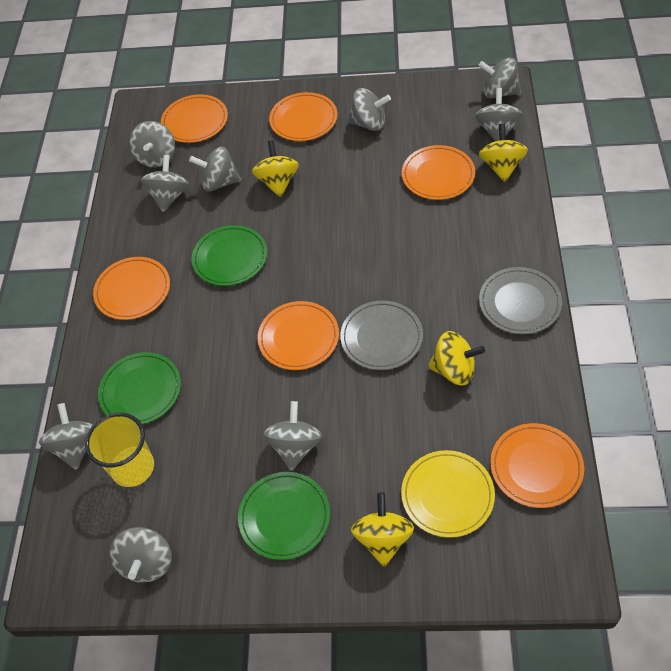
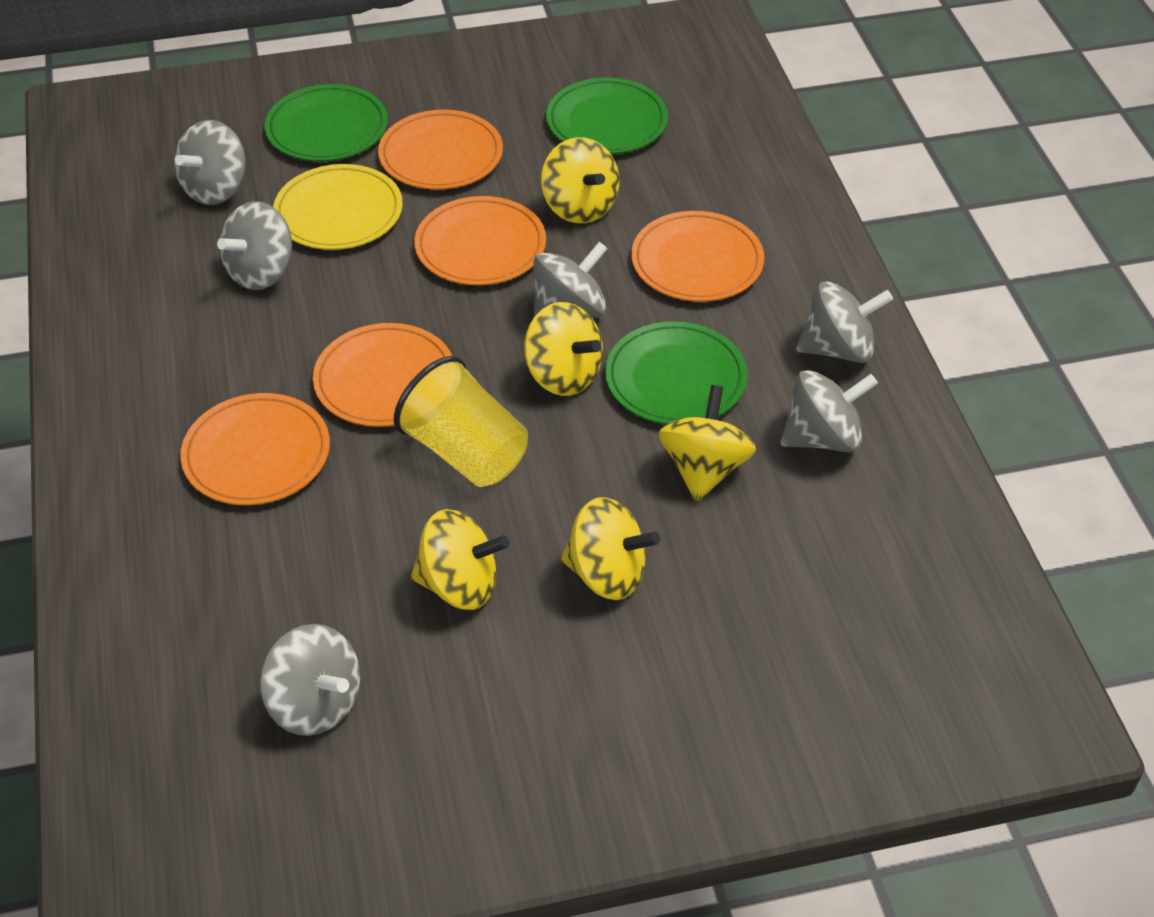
grey plate: 2 -> 0
grey spinning top: 9 -> 6
orange plate: 6 -> 5
yellow spinning top: 4 -> 5

